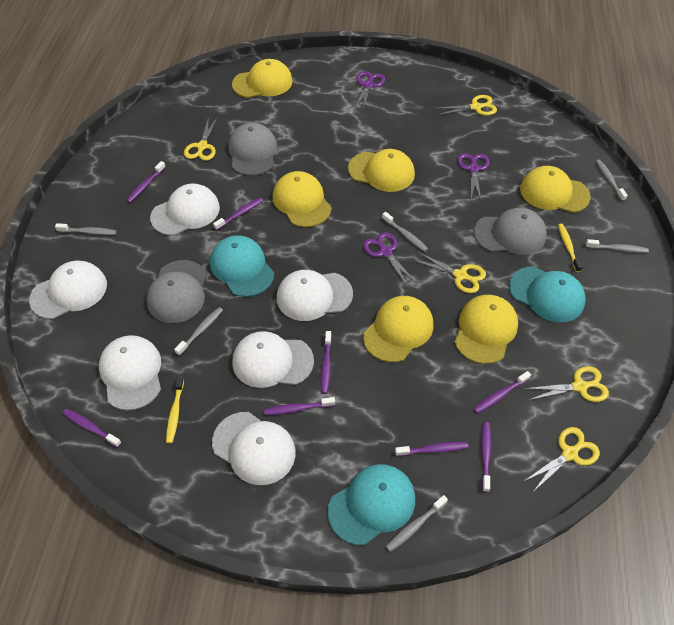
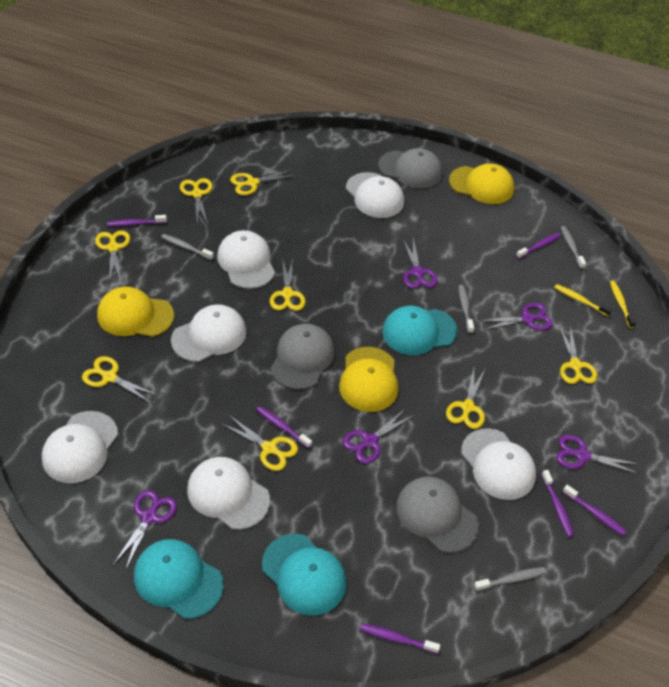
grey toothbrush: 6 -> 4
purple scissors: 3 -> 5
purple toothbrush: 8 -> 6
yellow cap: 6 -> 3
yellow scissors: 5 -> 8

